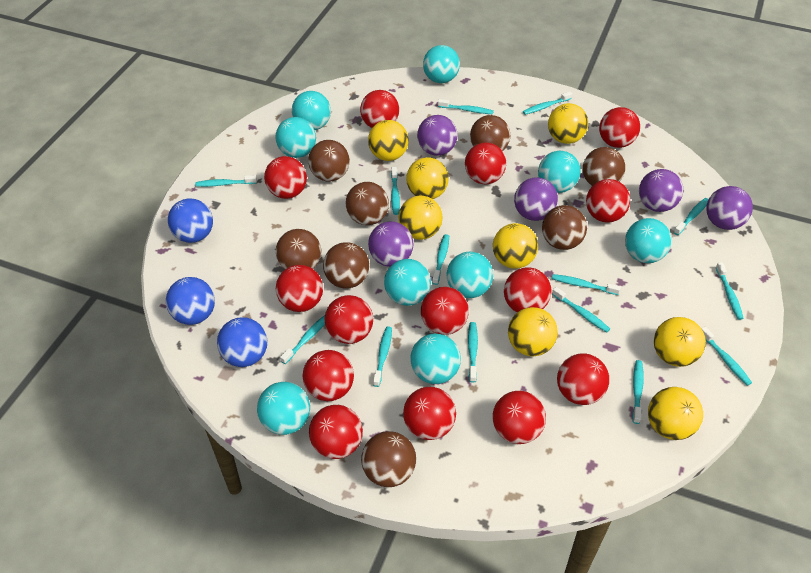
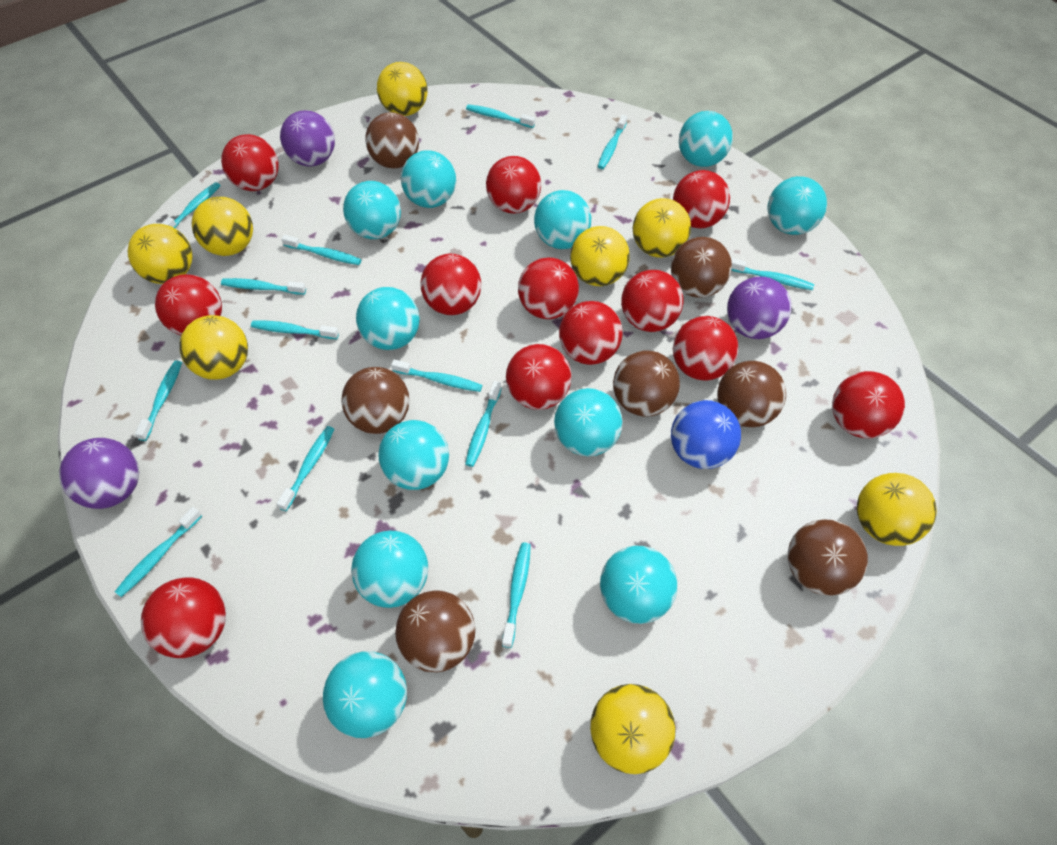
blue ball: 3 -> 1
brown ball: 8 -> 7
purple ball: 5 -> 3
red ball: 14 -> 12
turquoise ball: 9 -> 11
turquoise toothbrush: 14 -> 13

